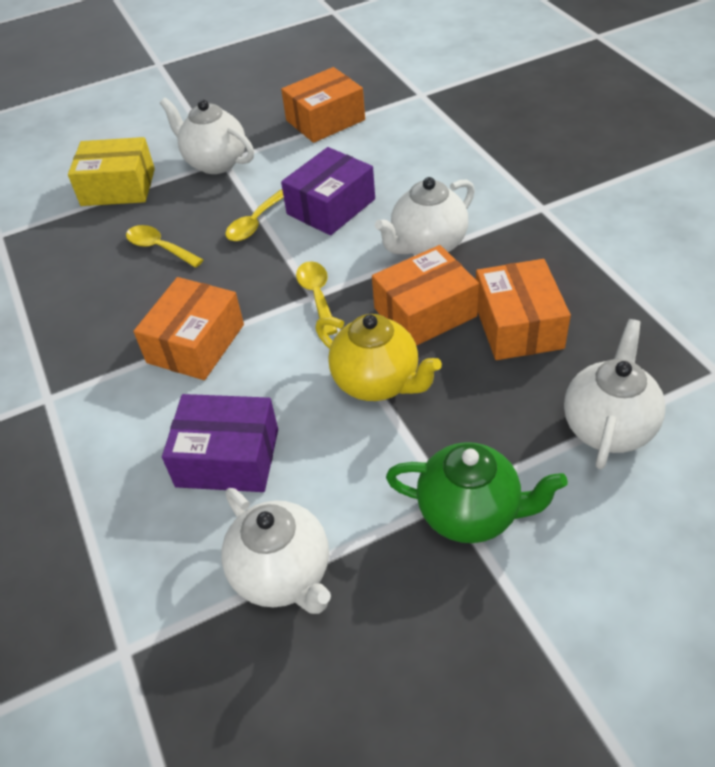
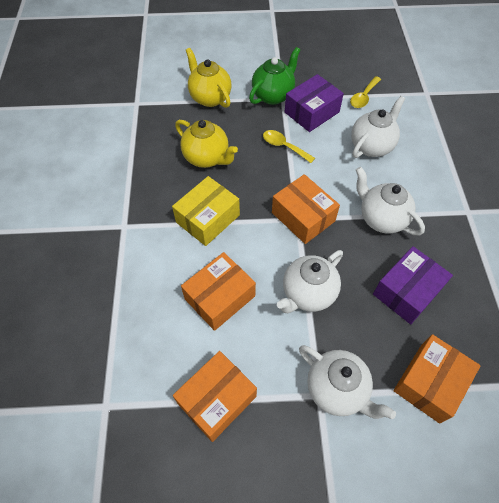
yellow spoon: 3 -> 2
yellow teapot: 1 -> 2

